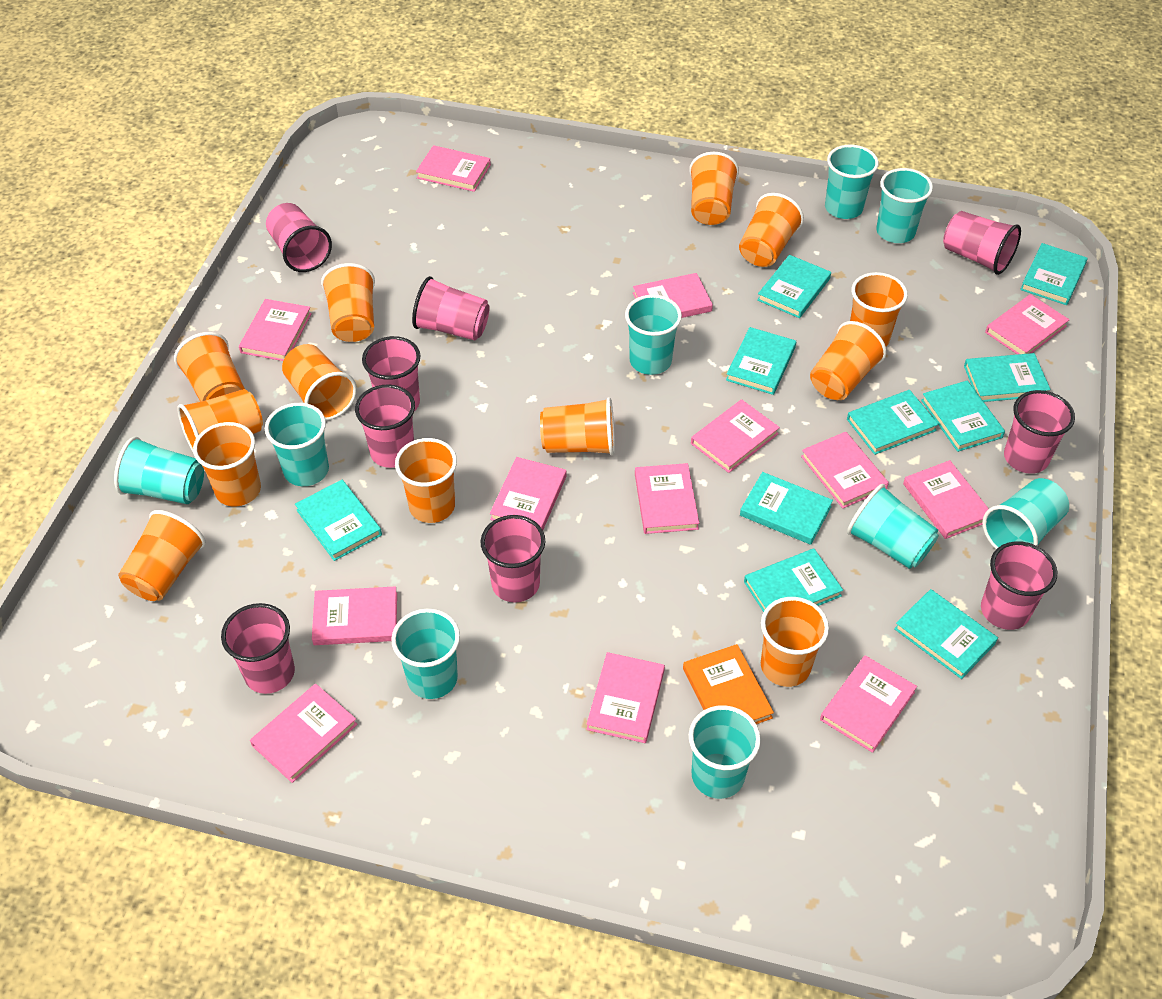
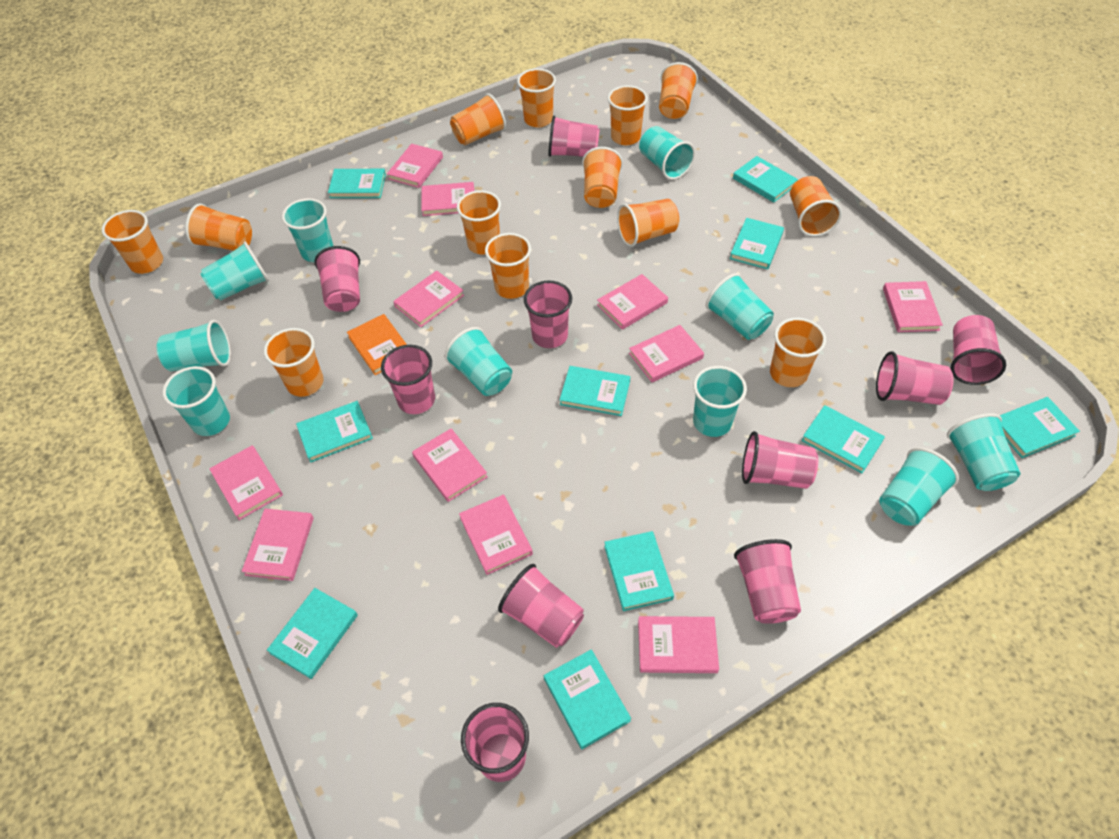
pink book: 13 -> 11
pink cup: 9 -> 10
turquoise cup: 9 -> 10

